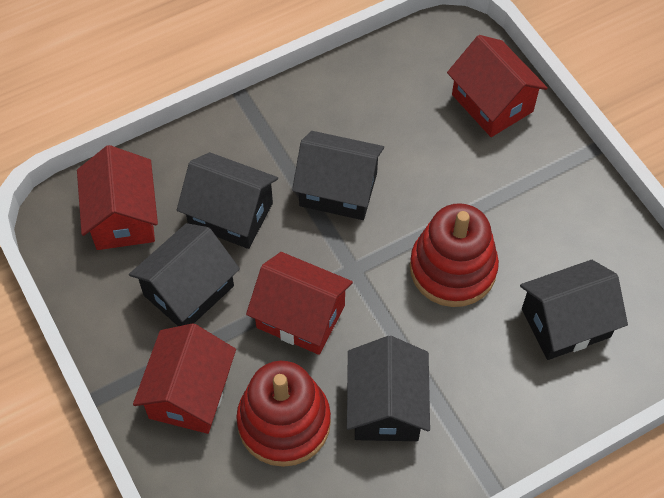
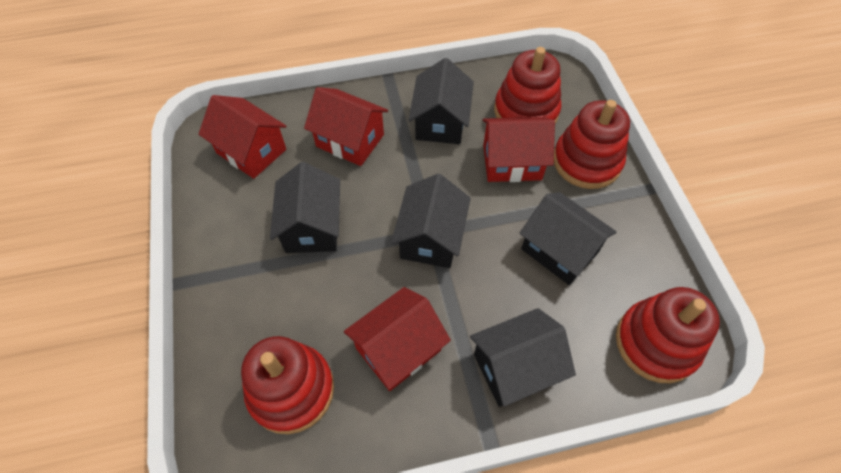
red stacking toy: 2 -> 4

